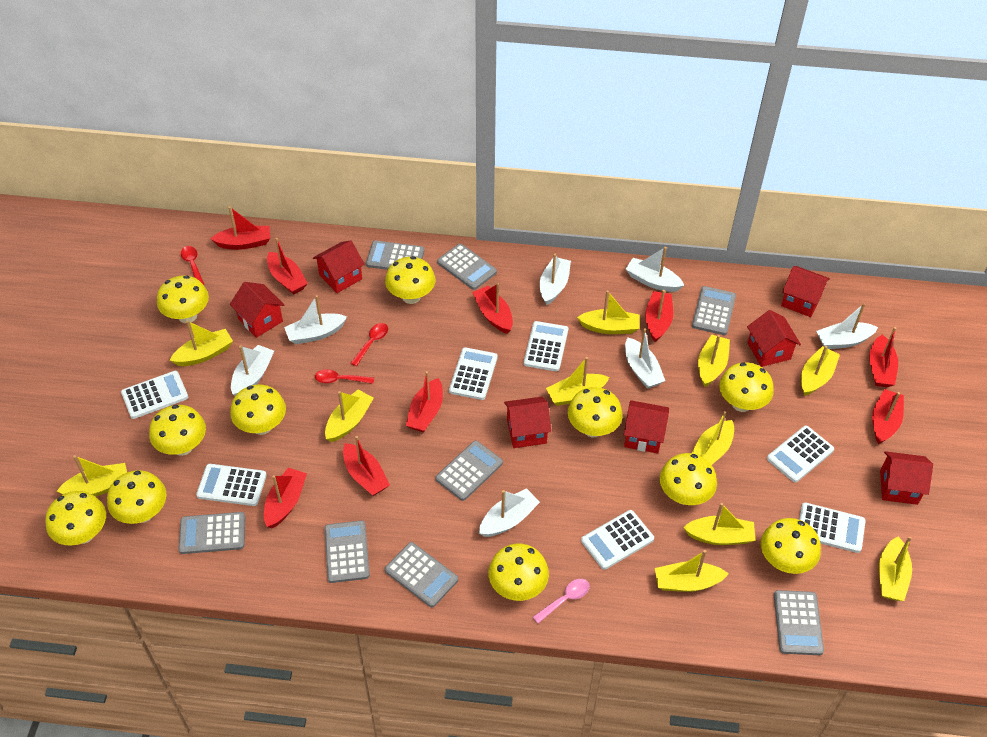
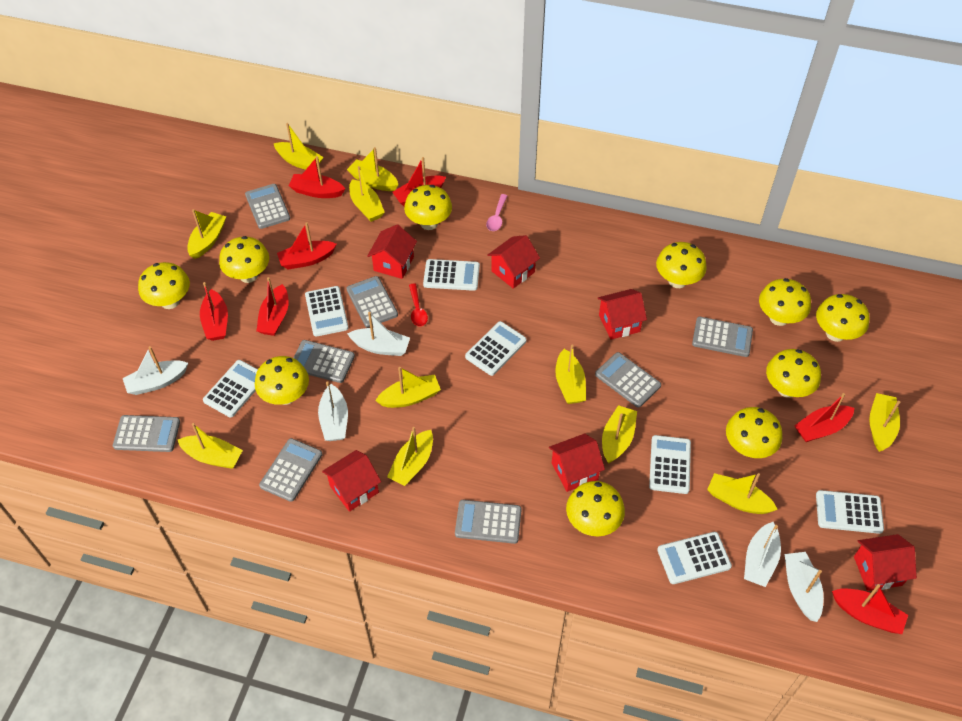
red boat: 9 -> 7
red house: 7 -> 6
red spoon: 3 -> 1
white boat: 7 -> 5
yellow mushroom: 11 -> 10

